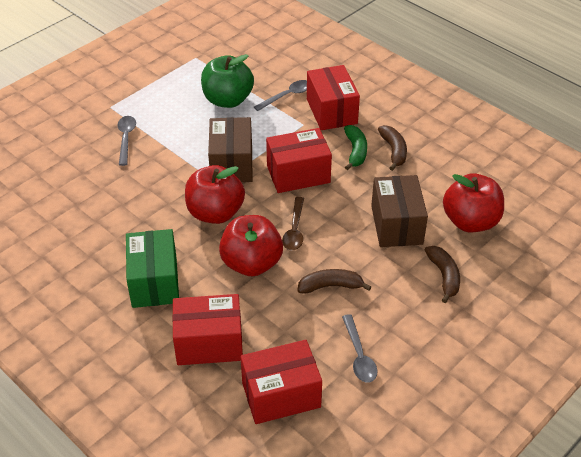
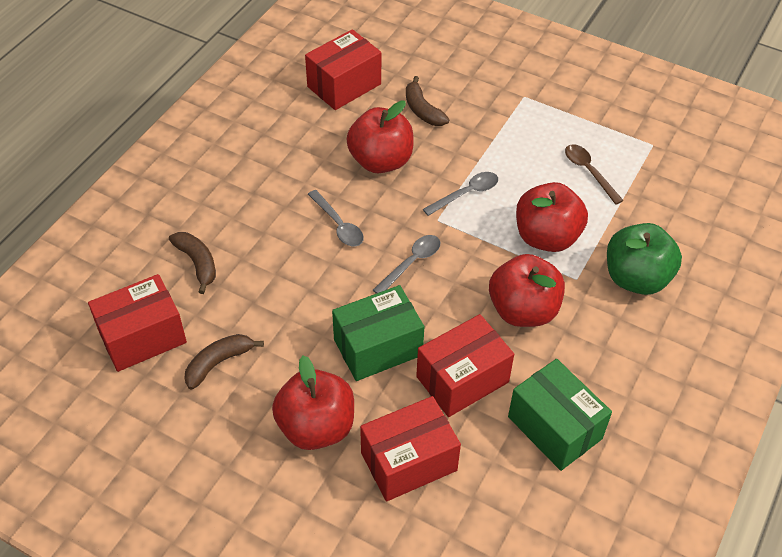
brown box: 2 -> 0
green banana: 1 -> 0
green box: 1 -> 2
red apple: 3 -> 4

